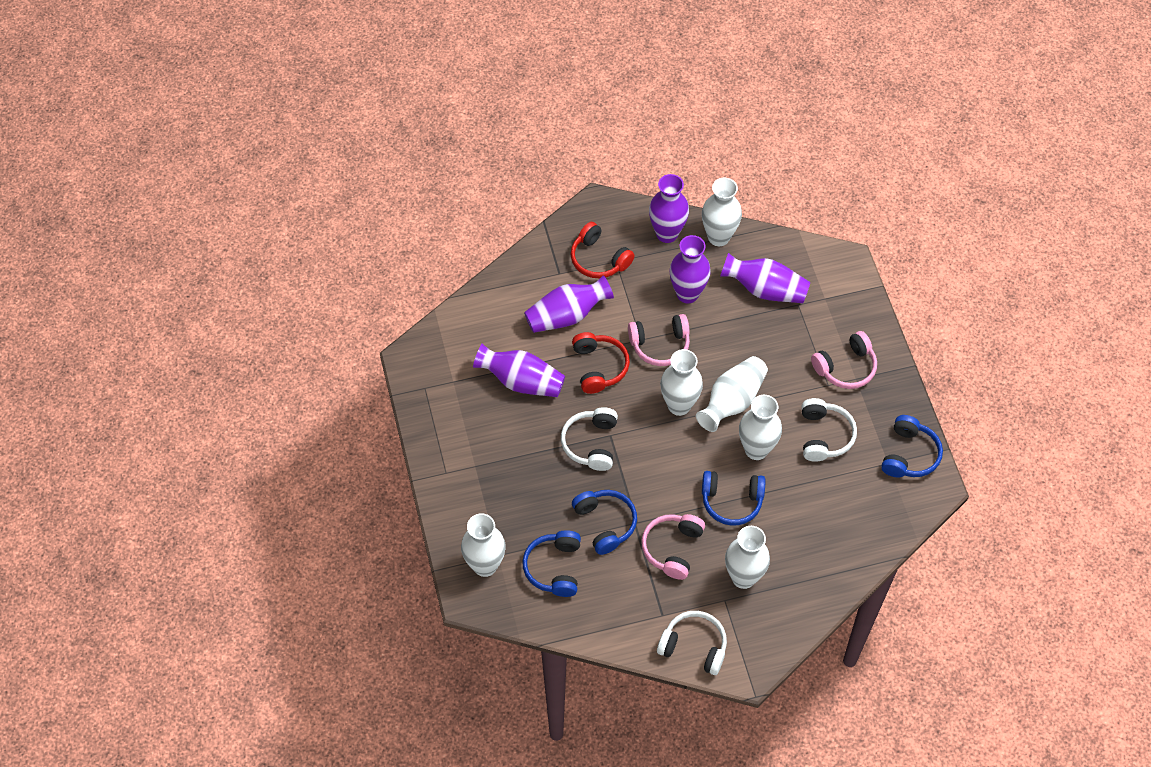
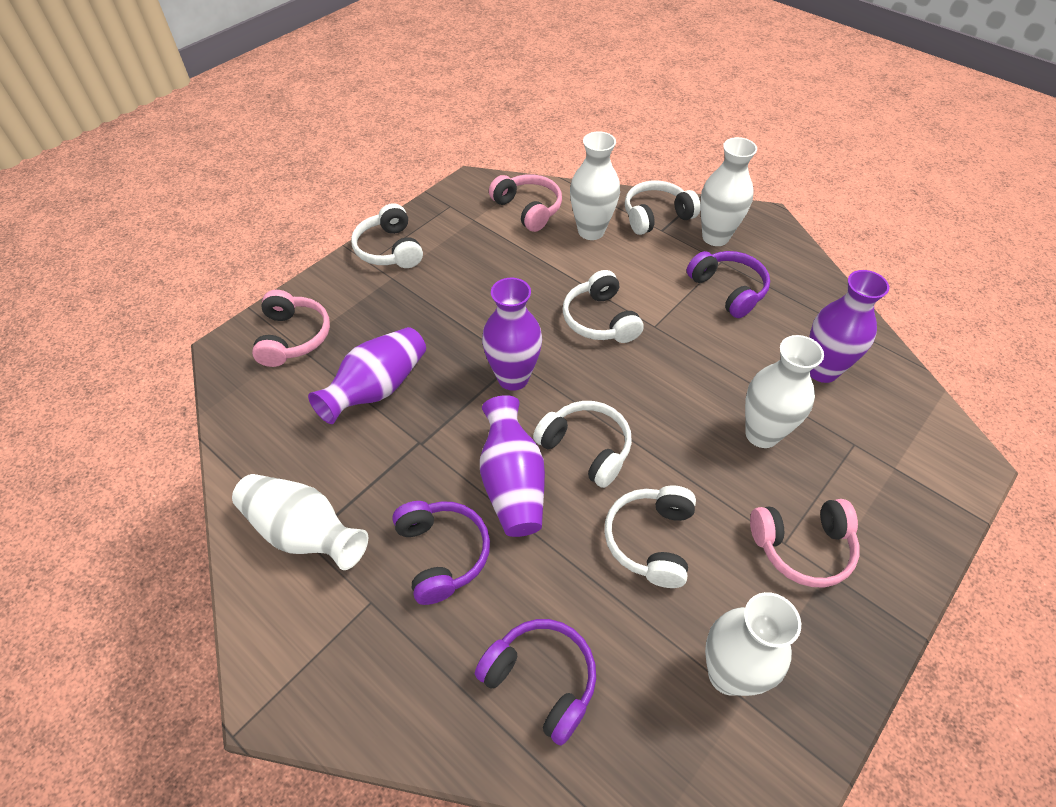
blue headphones: 4 -> 0
purple headphones: 0 -> 3
purple vase: 5 -> 4
red headphones: 2 -> 0
white headphones: 3 -> 5
white vase: 6 -> 5

